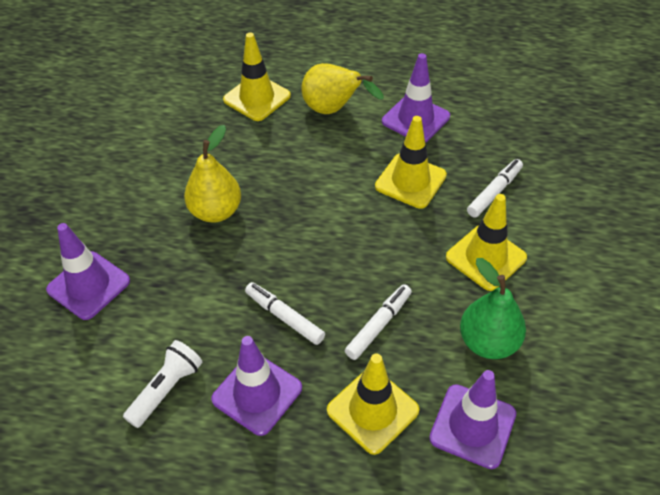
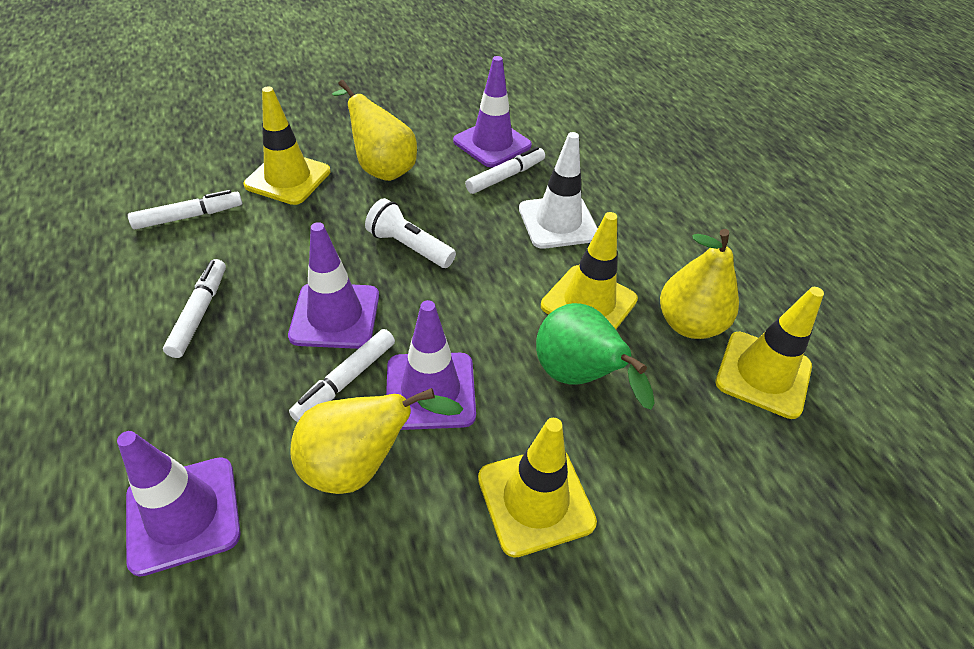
white marker: 3 -> 4
white traffic cone: 0 -> 1
yellow pear: 2 -> 3

